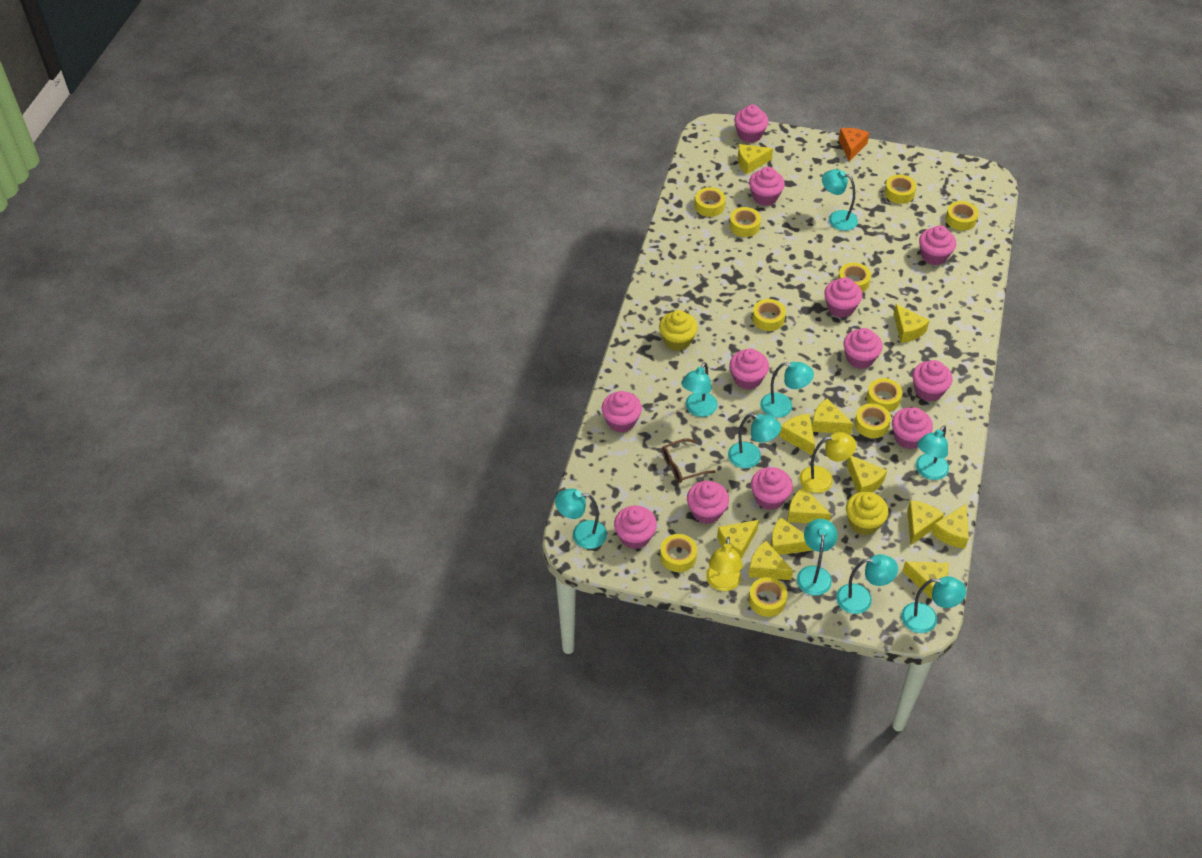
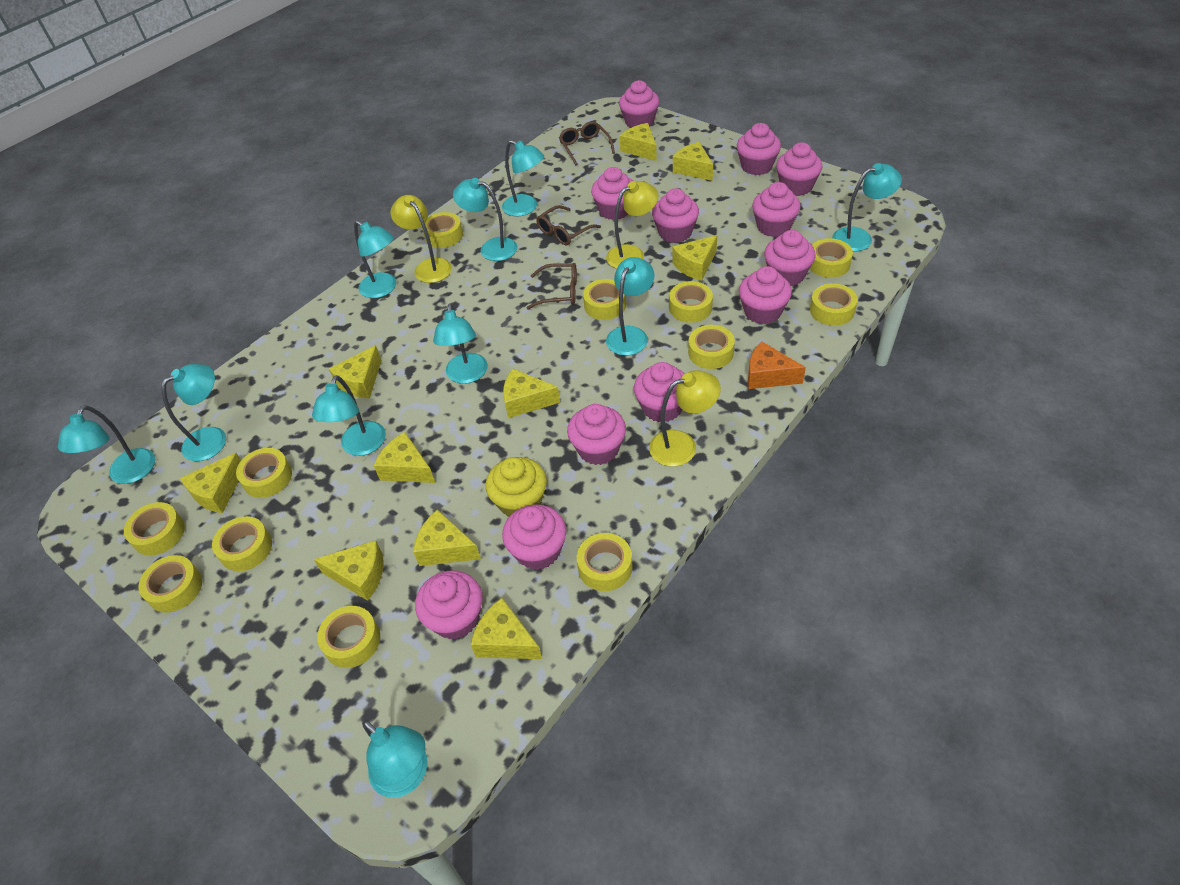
brown glasses: 1 -> 3
turquoise lamp: 9 -> 10
yellow cheese: 12 -> 10
yellow cupcake: 2 -> 1
yellow lamp: 2 -> 3
yellow tape: 10 -> 12

